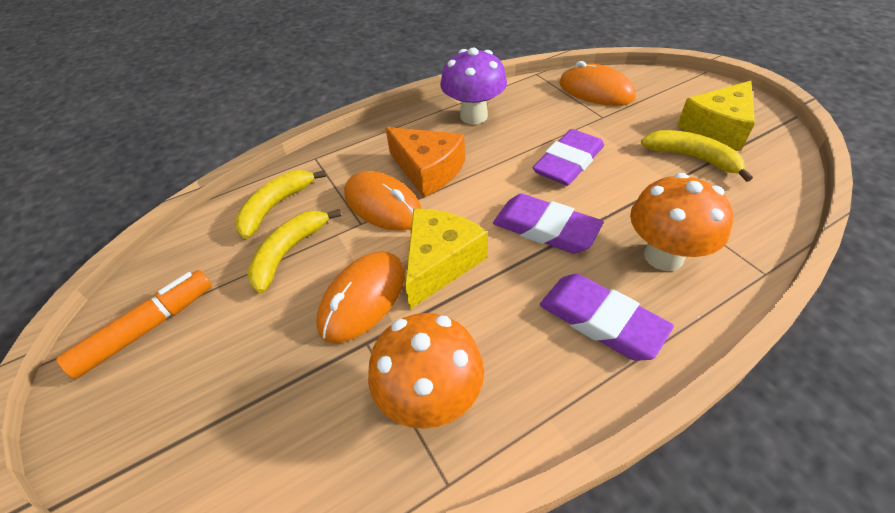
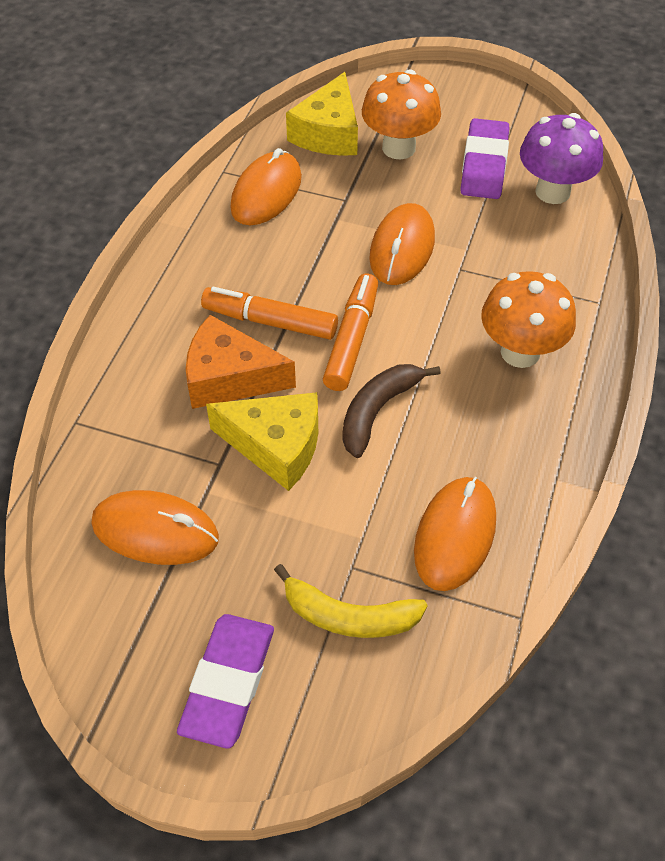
brown banana: 0 -> 1
orange marker: 1 -> 2
orange mouse: 3 -> 4
purple eraser: 3 -> 2
yellow banana: 3 -> 1

